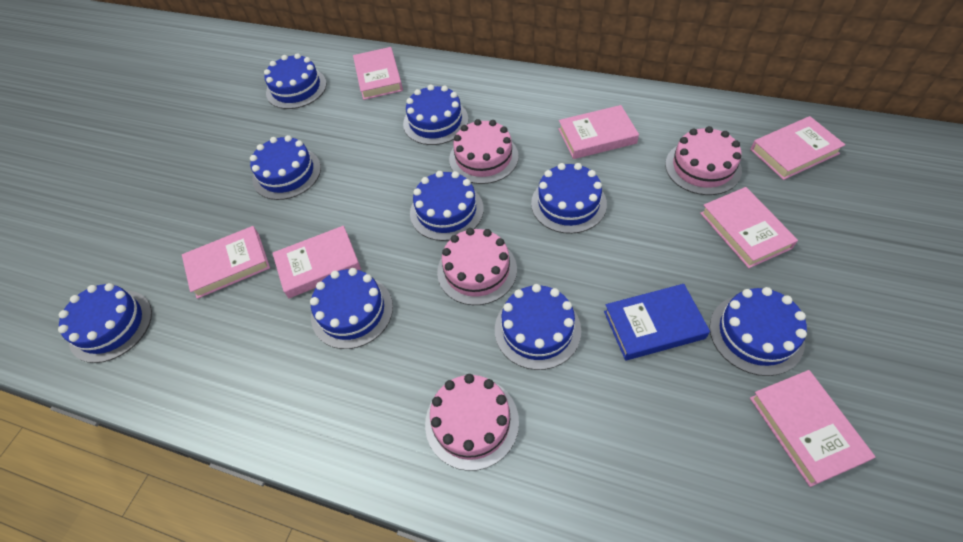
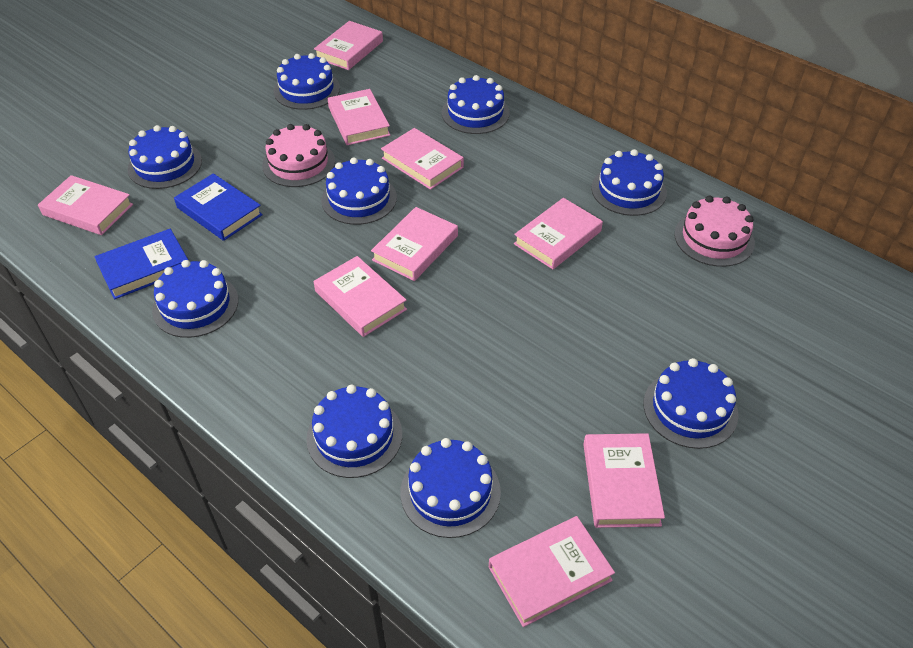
blue book: 1 -> 2
pink book: 7 -> 9
pink cake: 4 -> 2

